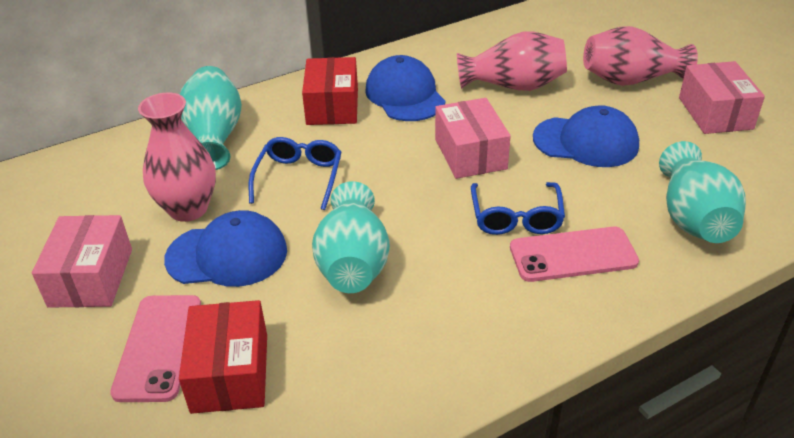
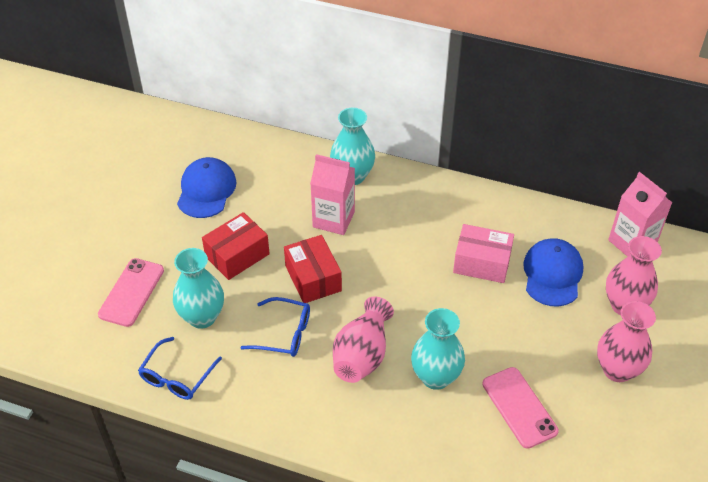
blue cap: 3 -> 2
pink box: 3 -> 1
pink carton: 0 -> 2

